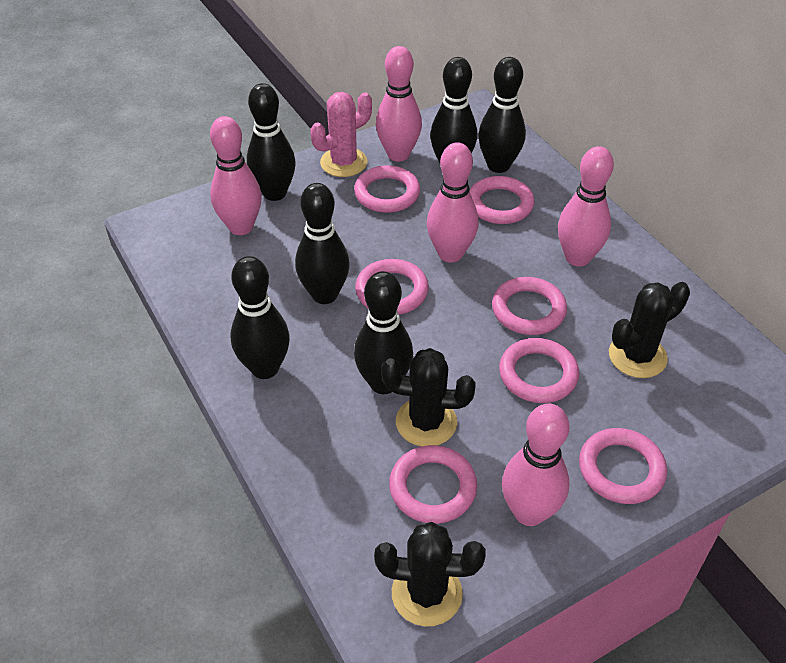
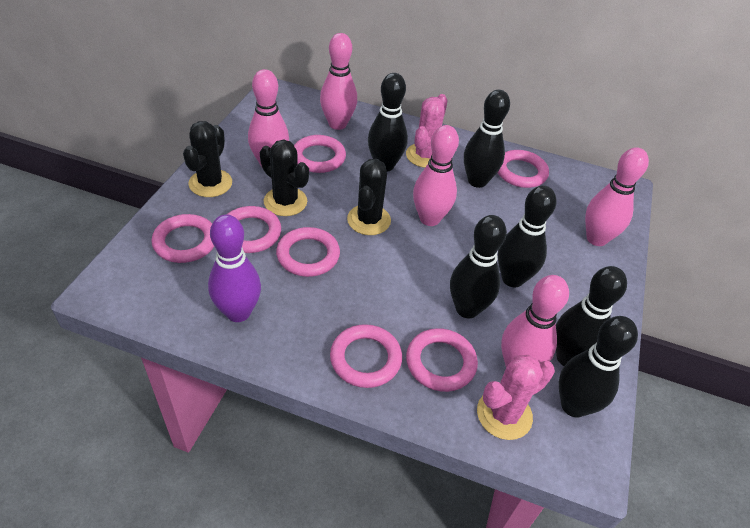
pink cactus: 1 -> 2
purple bowling pin: 0 -> 1

